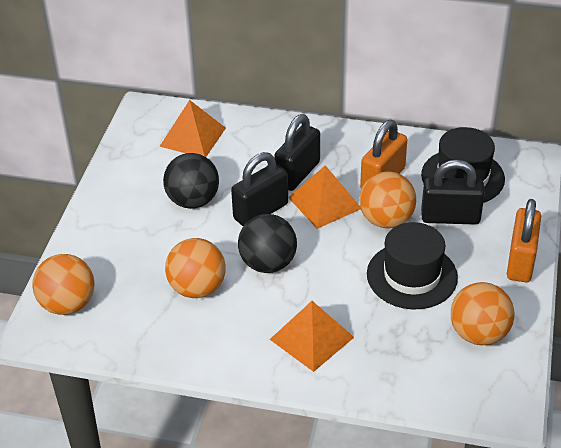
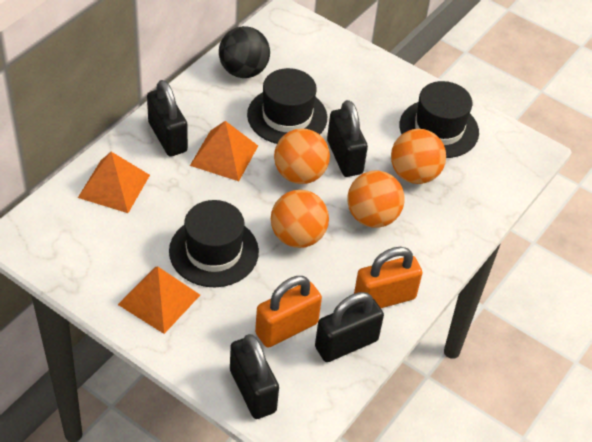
black ball: 2 -> 1
black hat: 2 -> 3
black padlock: 3 -> 4

